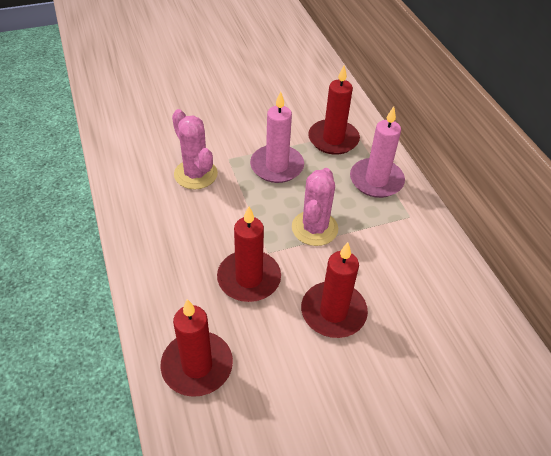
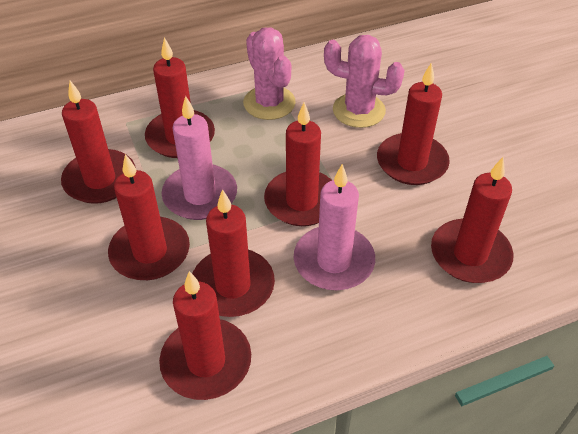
red candle: 4 -> 8

